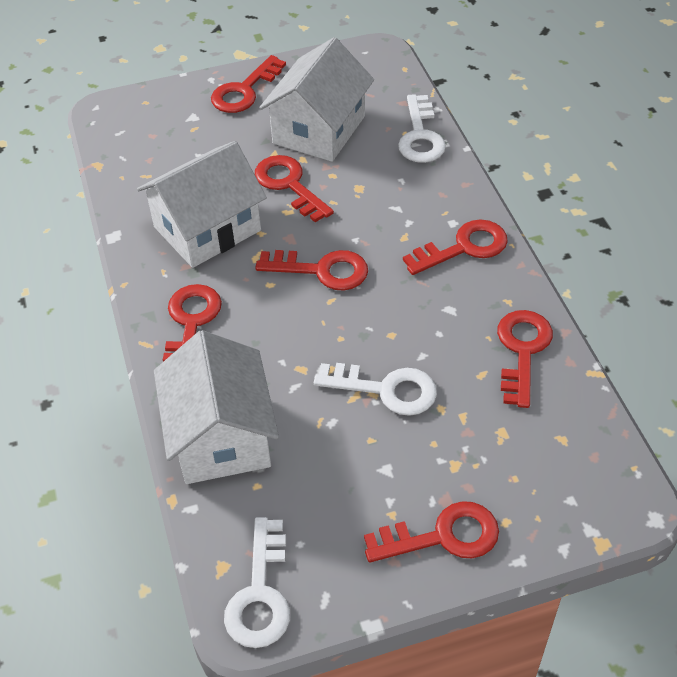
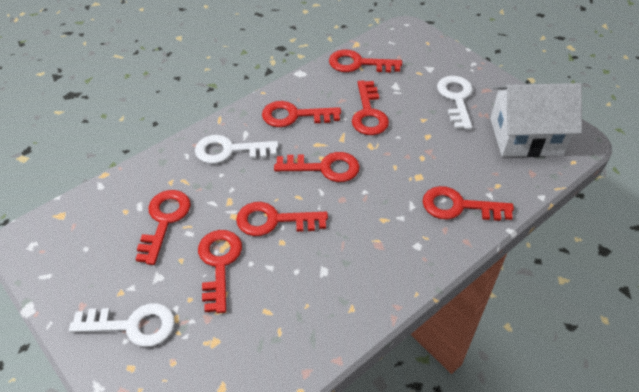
red key: 7 -> 8
white house: 3 -> 1

